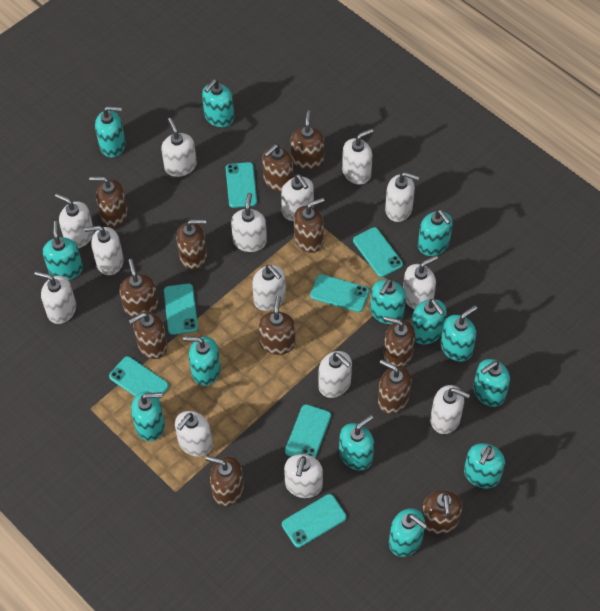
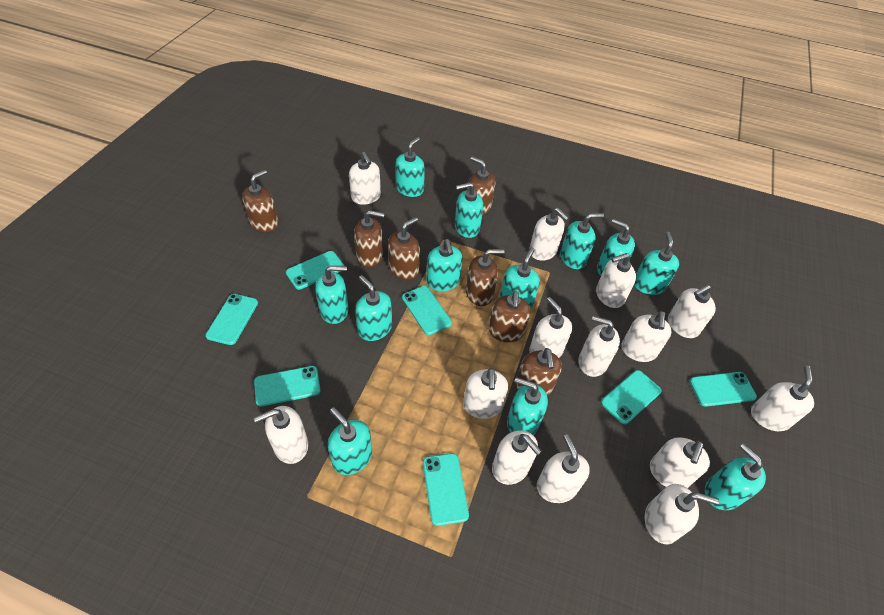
brown soap dispenser: 12 -> 7
turquoise soap dispenser: 13 -> 12

